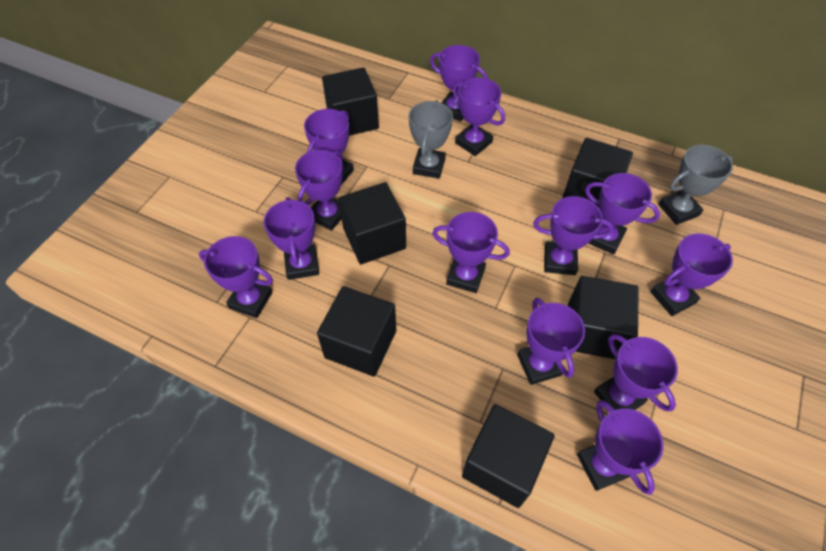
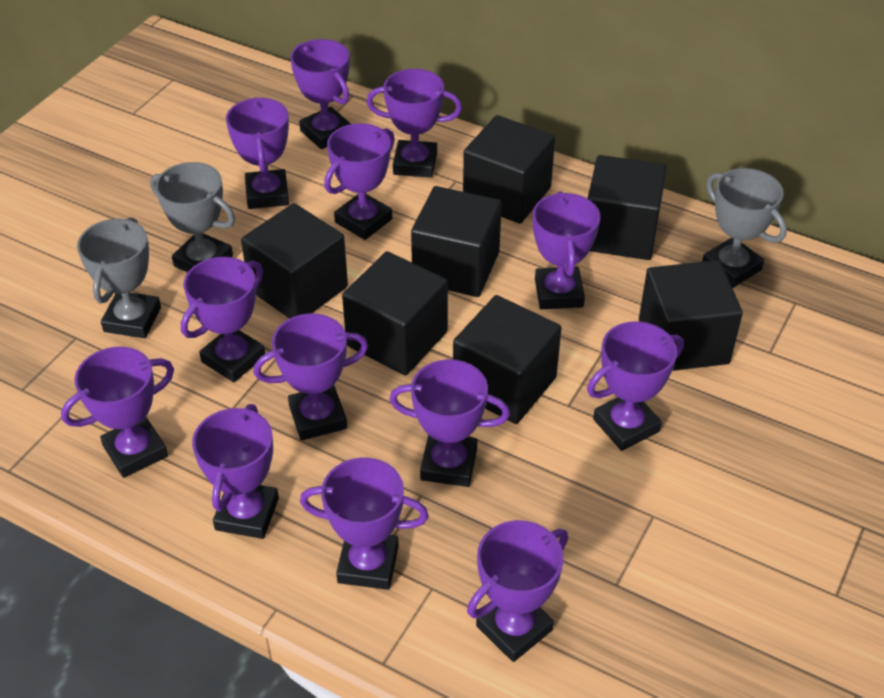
black cube: 6 -> 7
grey trophy: 2 -> 3

